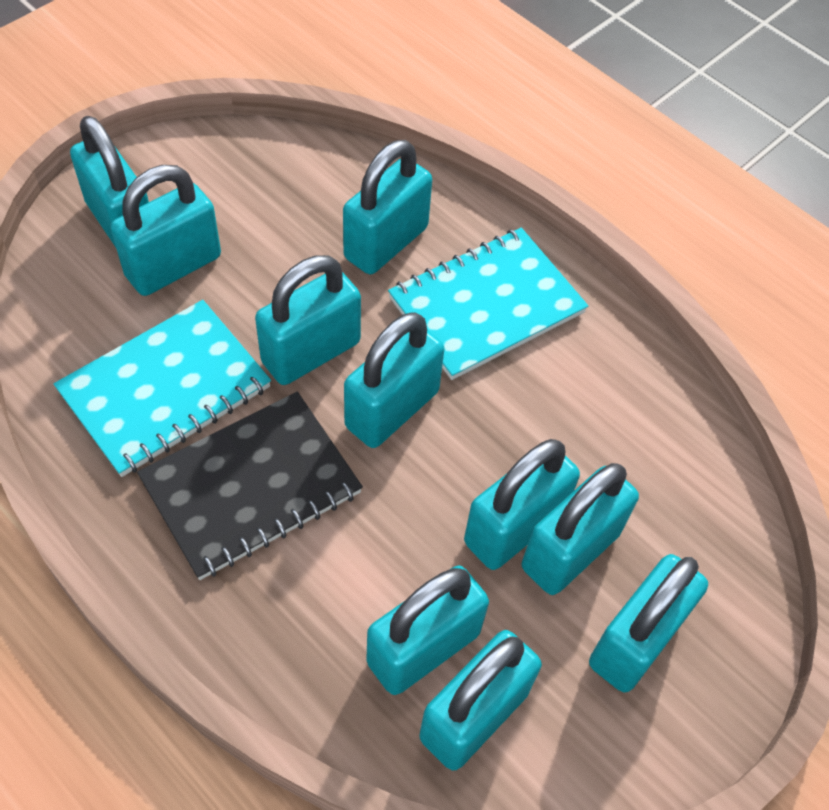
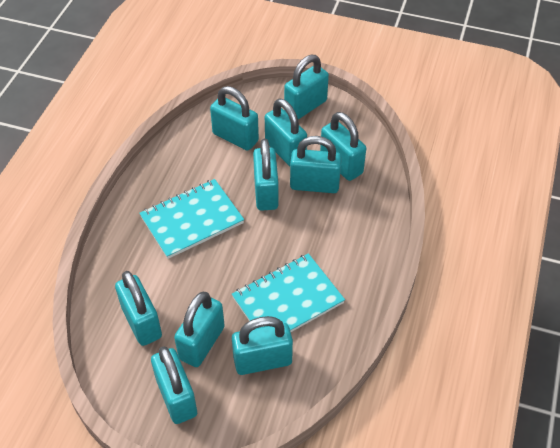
black notebook: 1 -> 0

